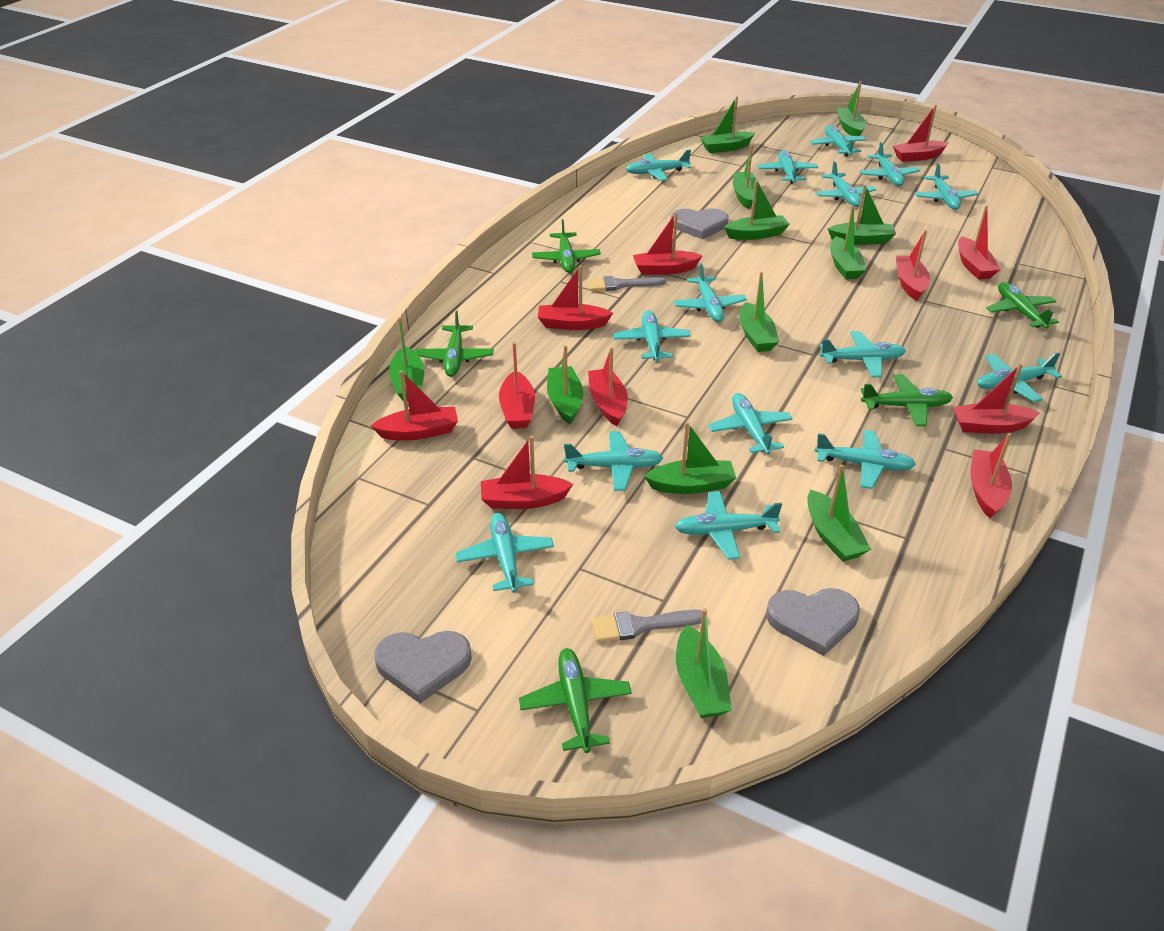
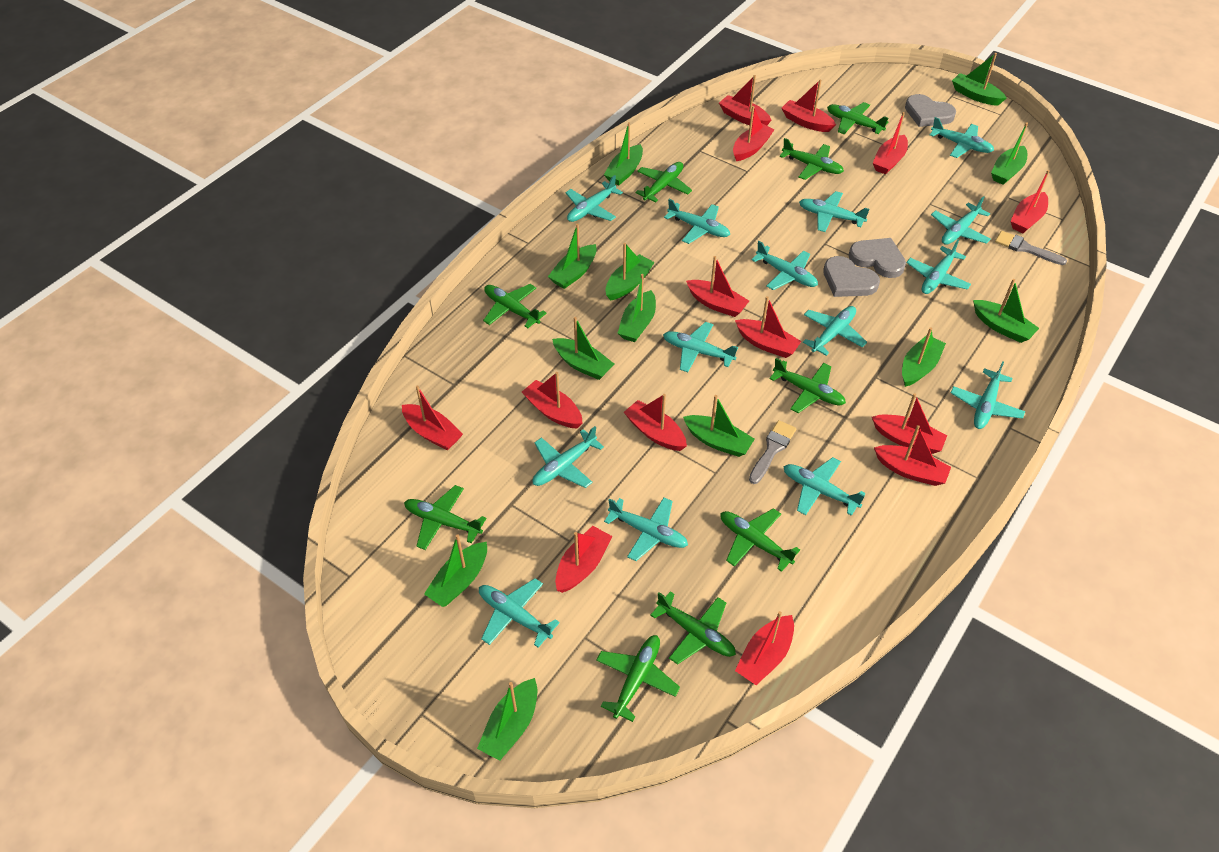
green plane: 5 -> 9
red boat: 11 -> 14
turquoise plane: 15 -> 14

